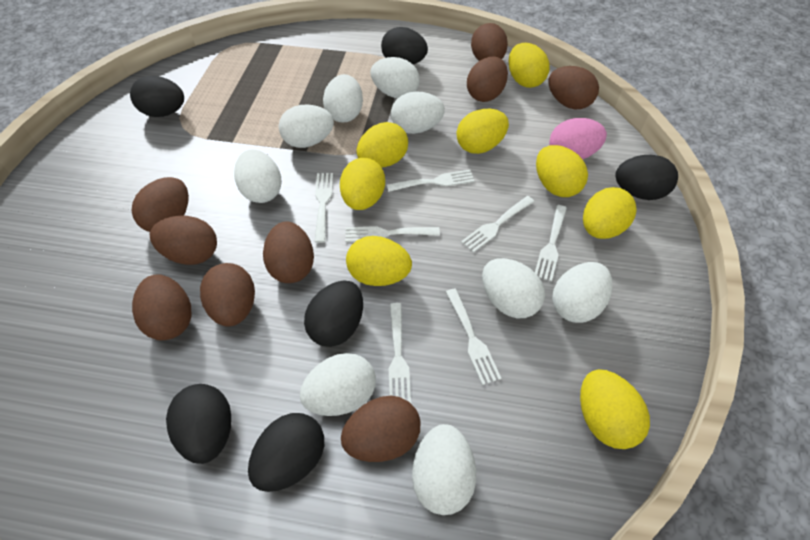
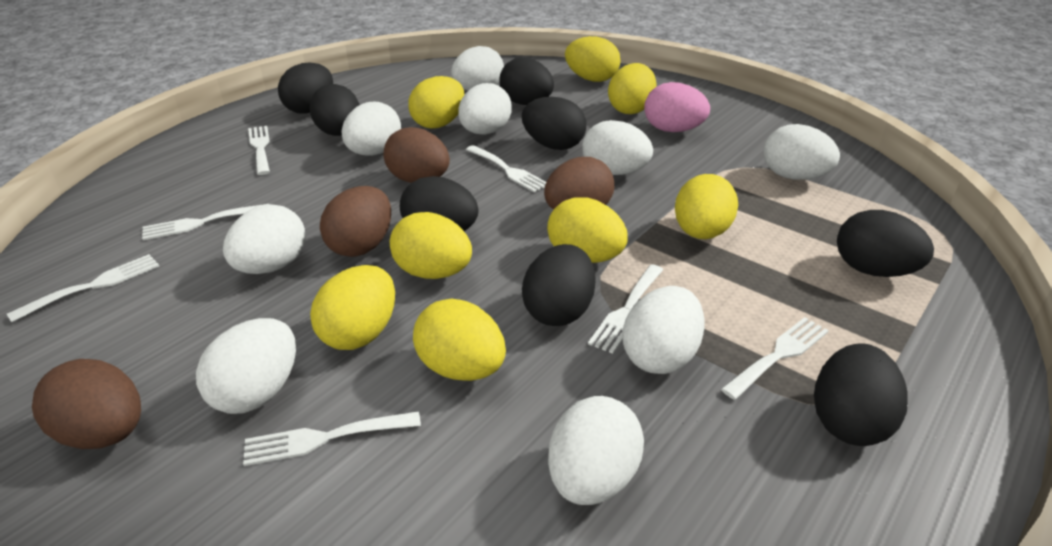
black egg: 6 -> 8
brown egg: 9 -> 4

